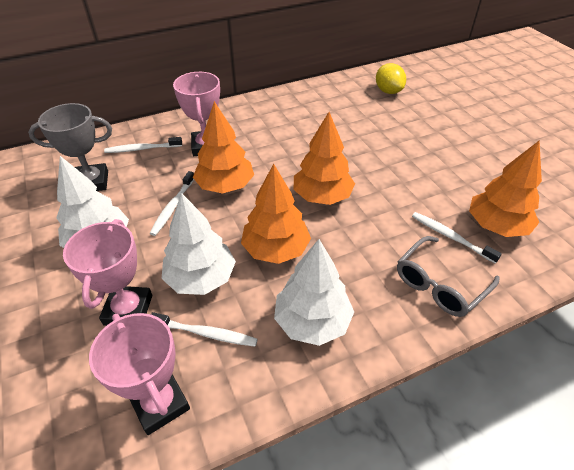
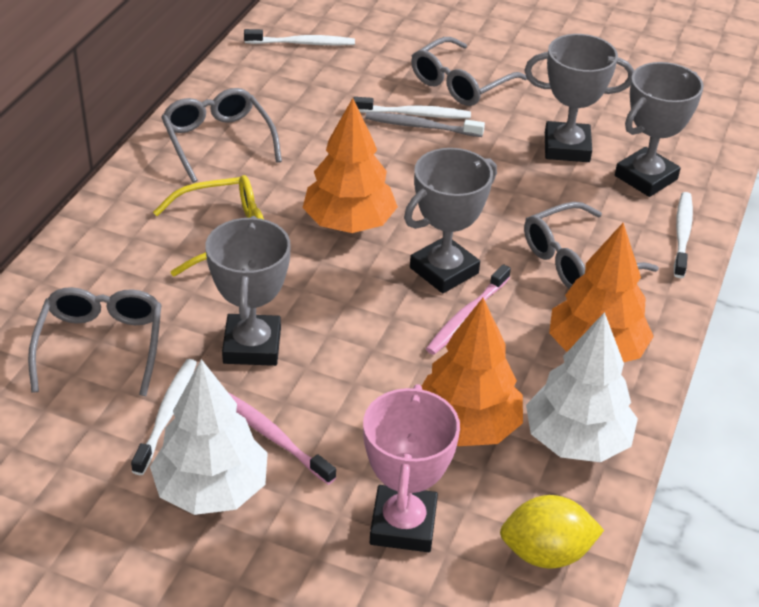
grey glasses: 1 -> 4
grey toothbrush: 0 -> 1
grey trophy: 1 -> 4
orange tree: 4 -> 3
pink toothbrush: 0 -> 2
pink trophy: 3 -> 1
white tree: 3 -> 2
yellow glasses: 0 -> 1

